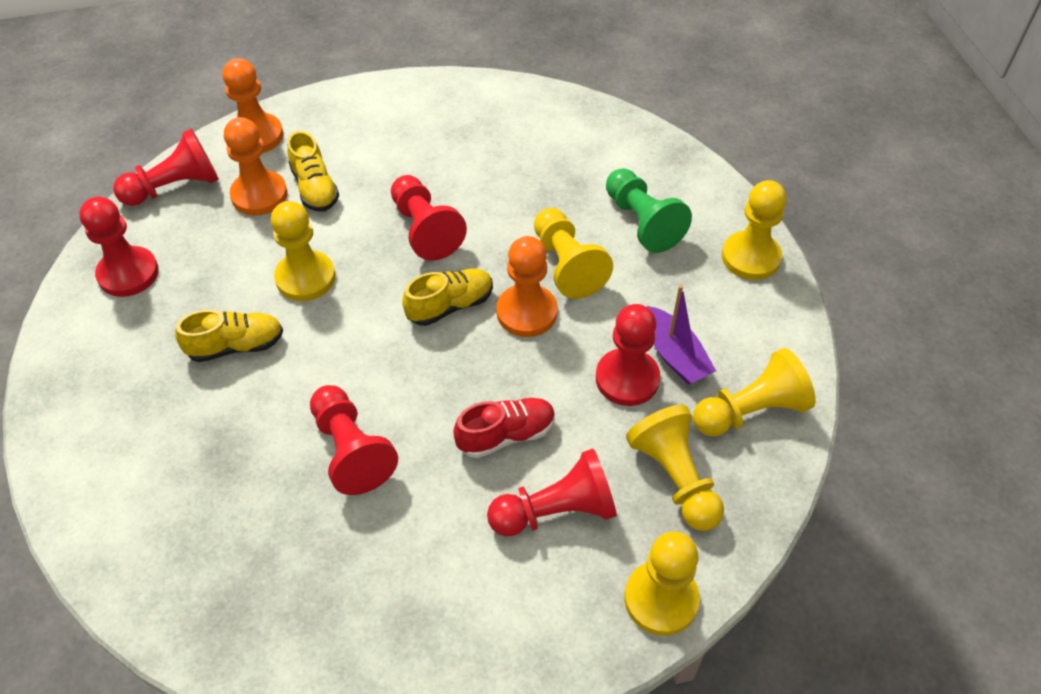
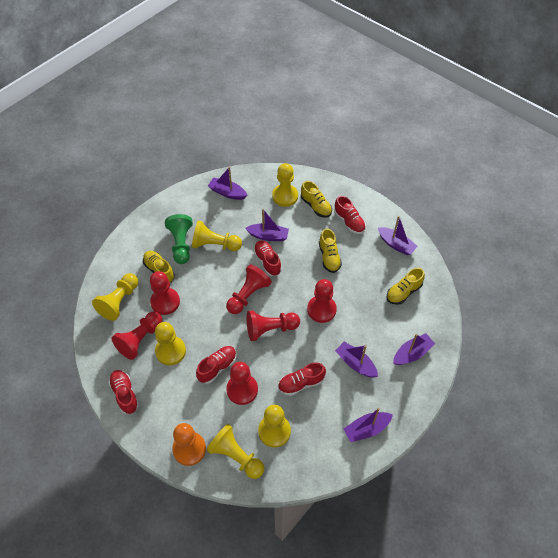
orange pawn: 3 -> 1
purple boat: 1 -> 6
red shoe: 1 -> 5
yellow shoe: 3 -> 4

